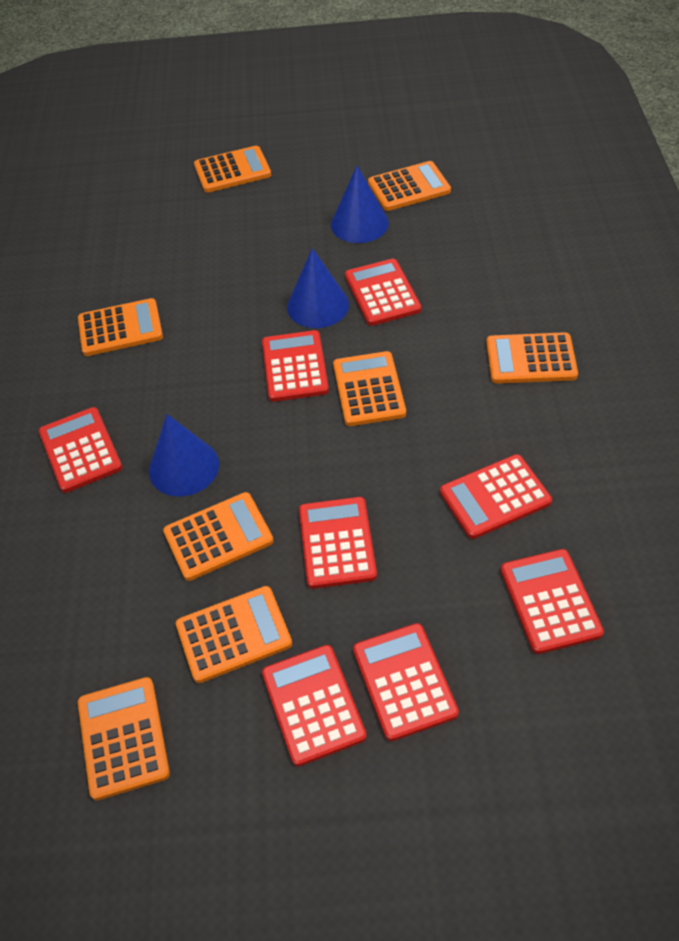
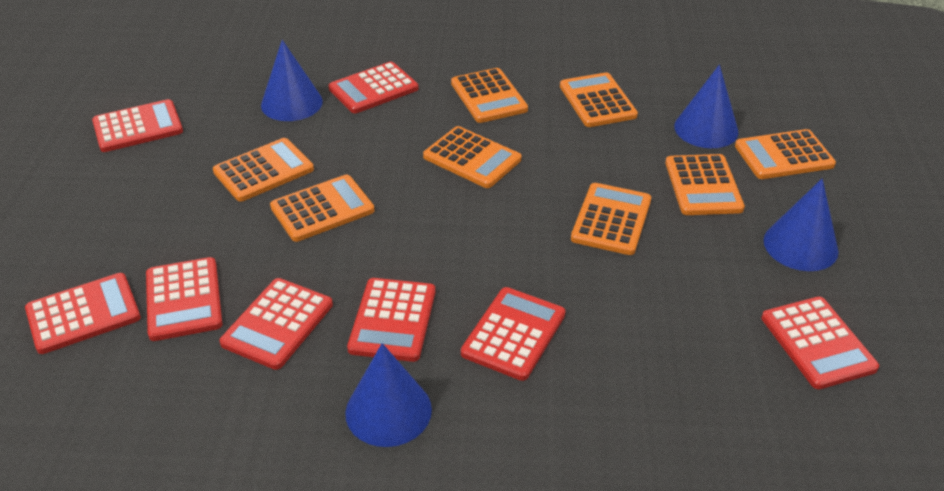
blue cone: 3 -> 4

